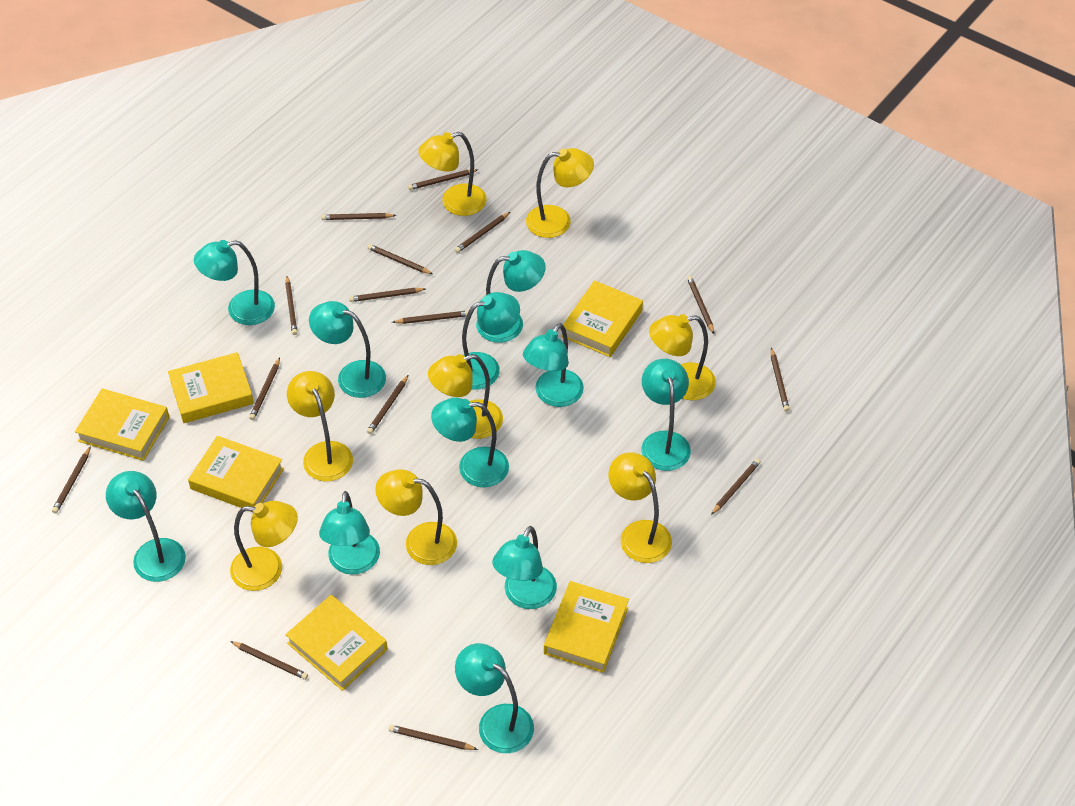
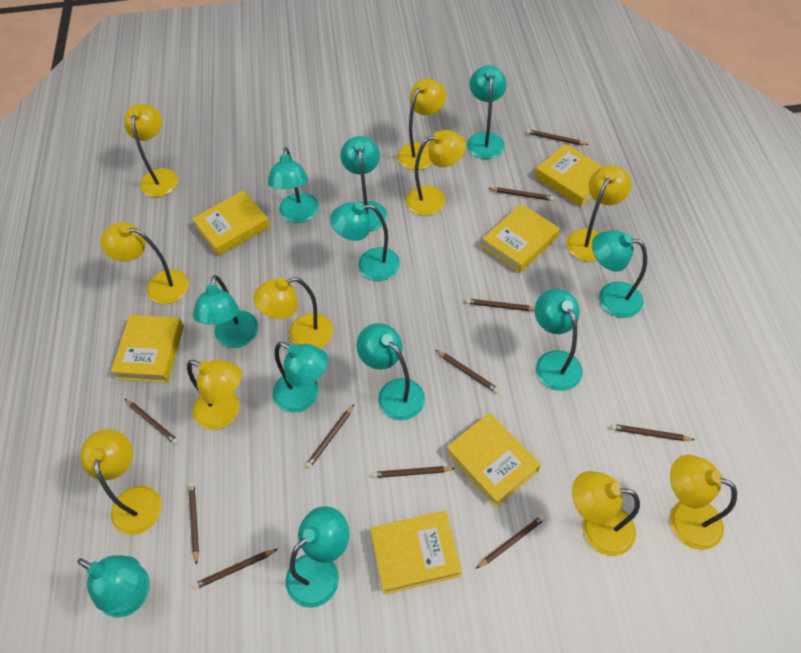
brown pencil: 15 -> 11
yellow lamp: 8 -> 10

